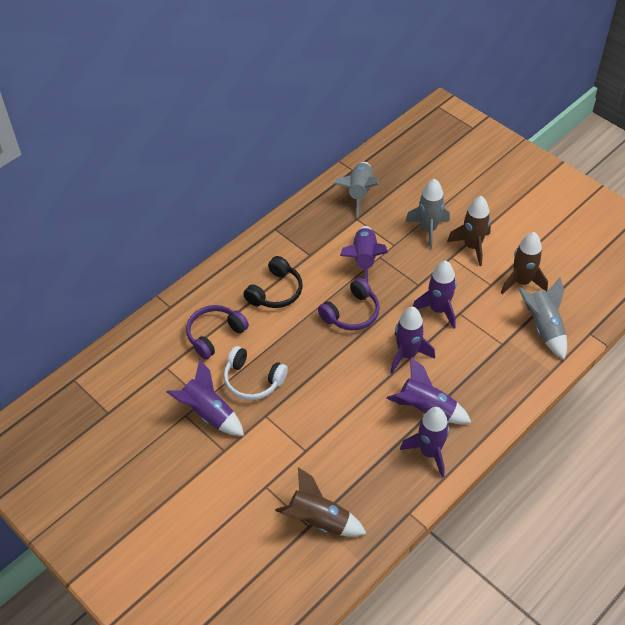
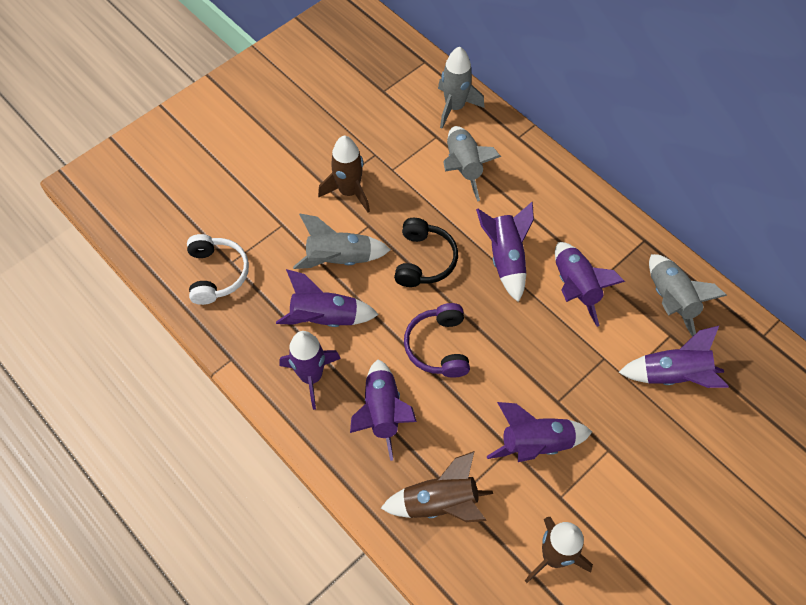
grey rocket: 3 -> 4
purple headphones: 2 -> 1
purple rocket: 6 -> 7

